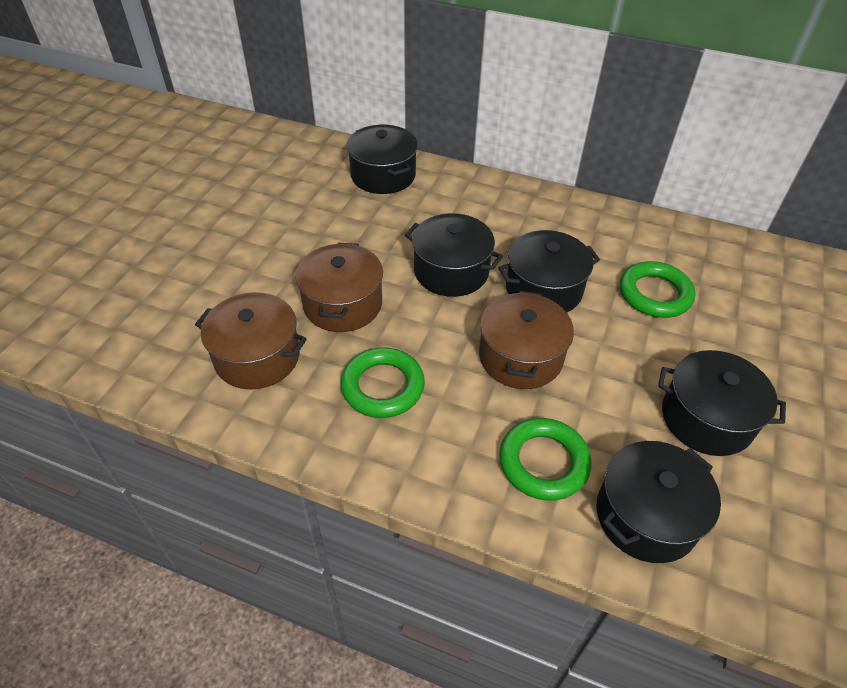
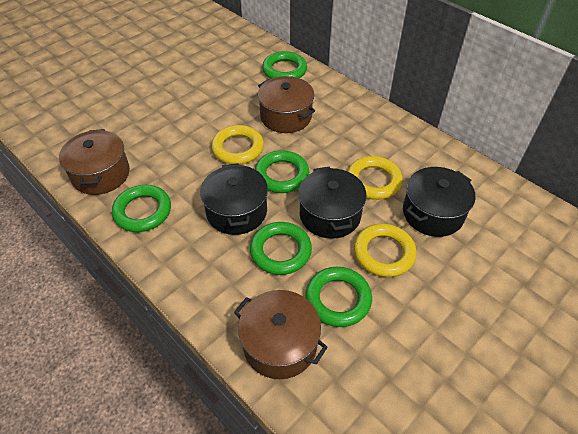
black pot: 5 -> 3
green ring: 3 -> 5
yellow ring: 0 -> 3

